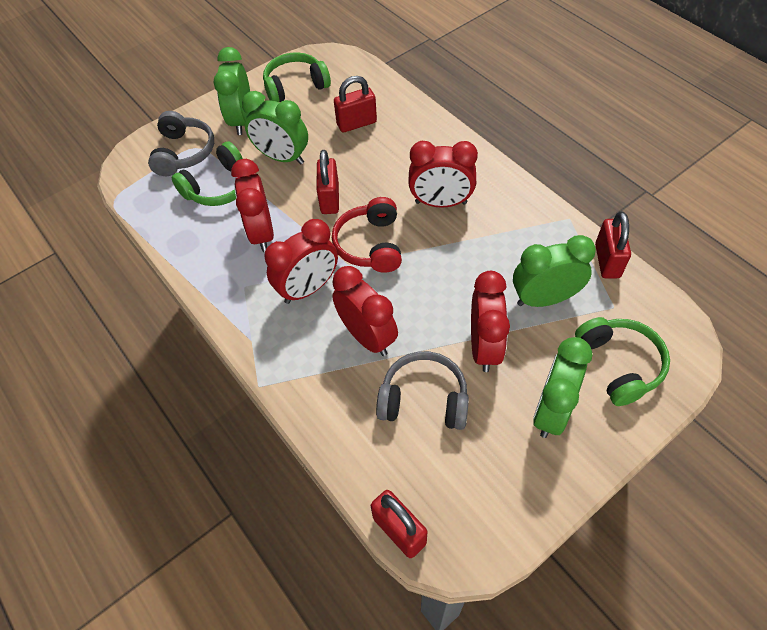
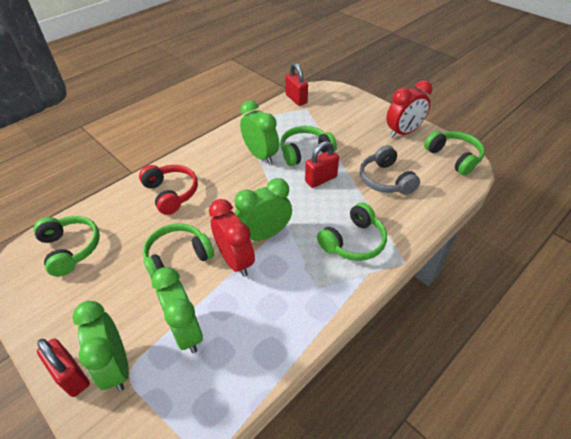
green headphones: 3 -> 5
grey headphones: 2 -> 1
red clock: 5 -> 2
red padlock: 4 -> 3

